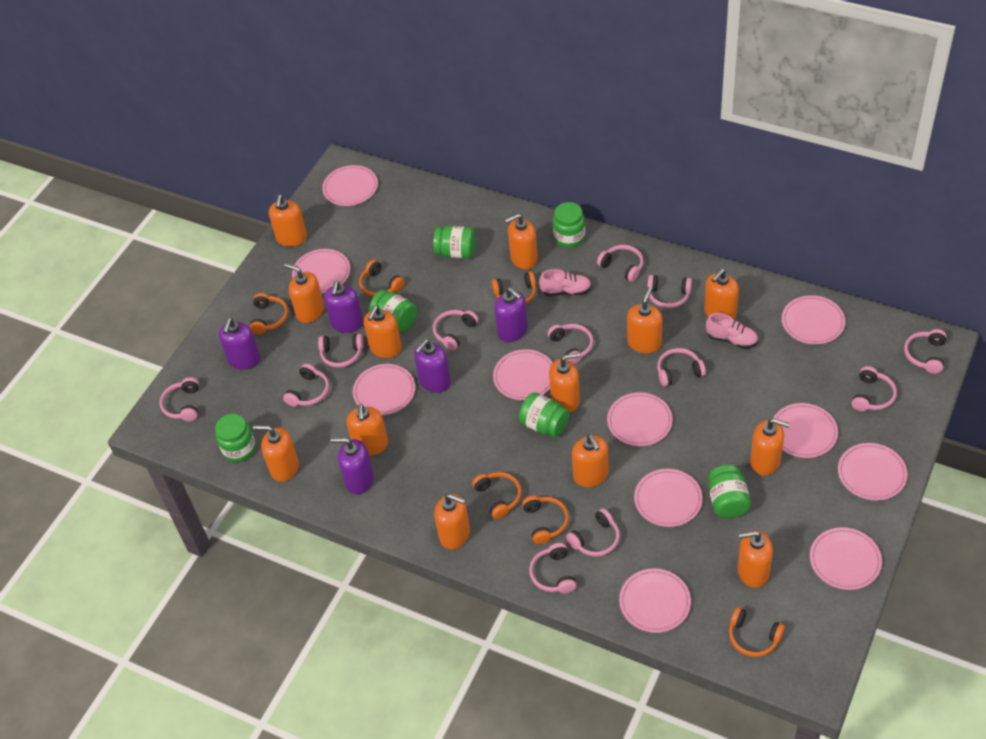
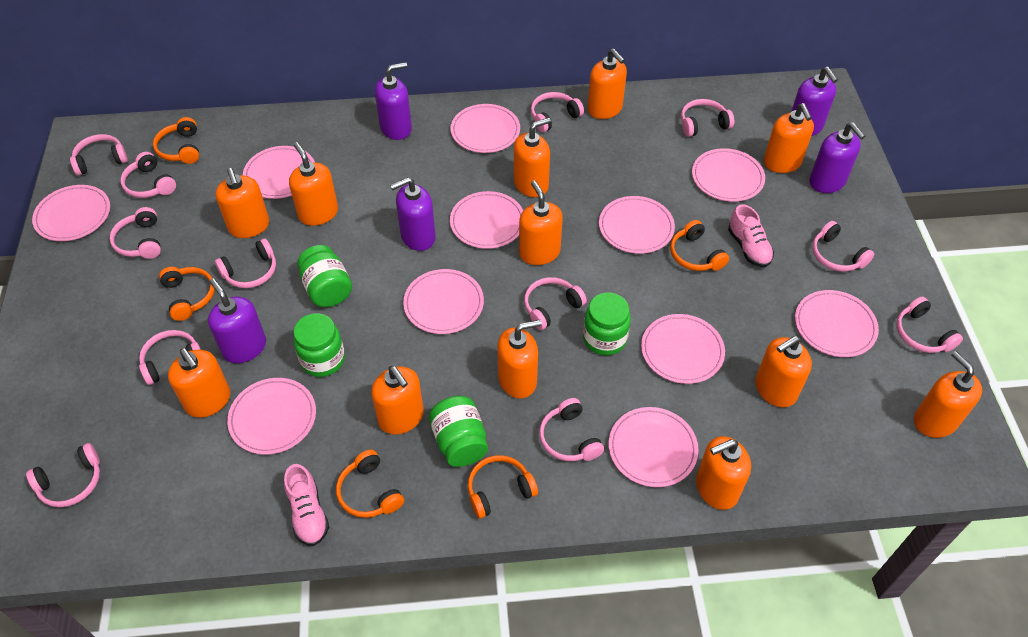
green jar: 6 -> 4
orange headphones: 6 -> 5
orange soap dispenser: 13 -> 12

